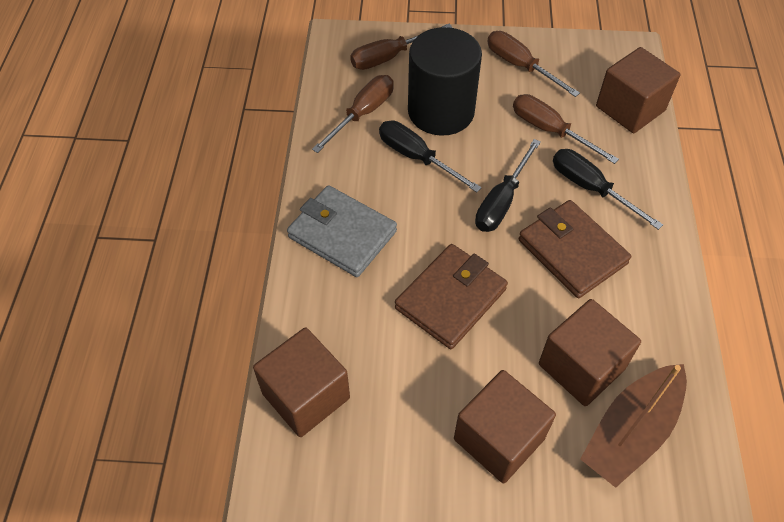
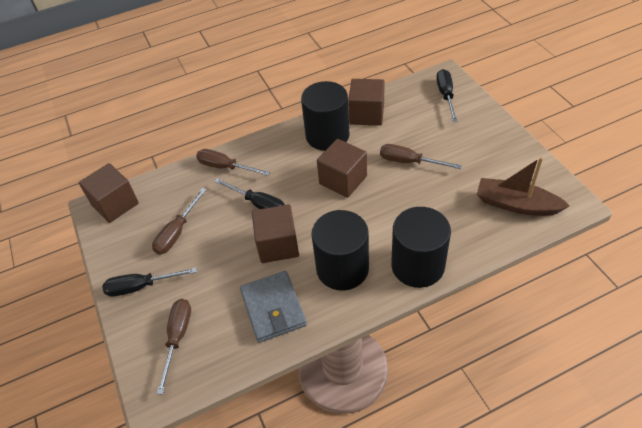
black cylinder: 1 -> 3
brown wallet: 2 -> 0

